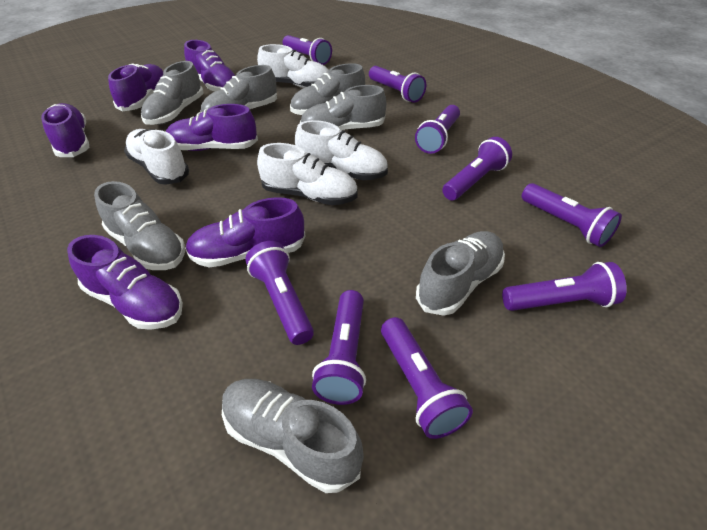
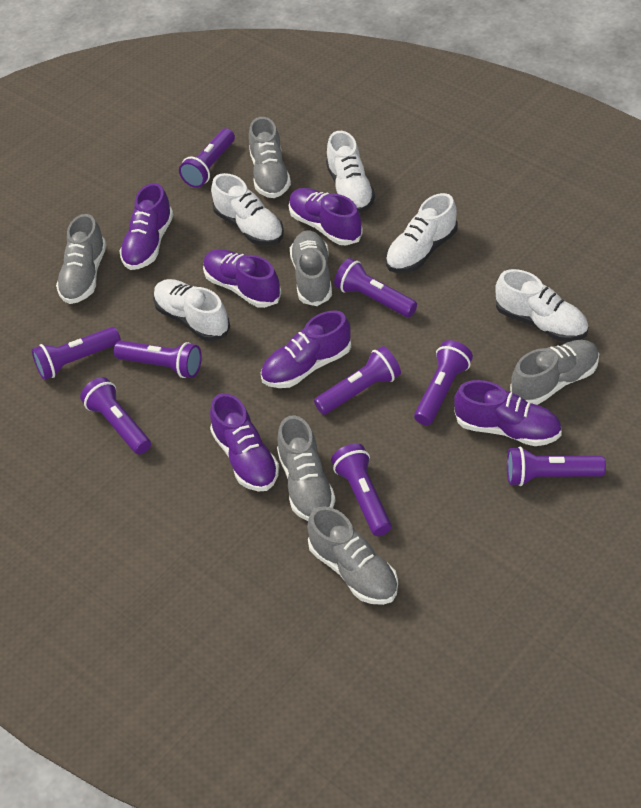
grey shoe: 7 -> 6
white shoe: 4 -> 5

